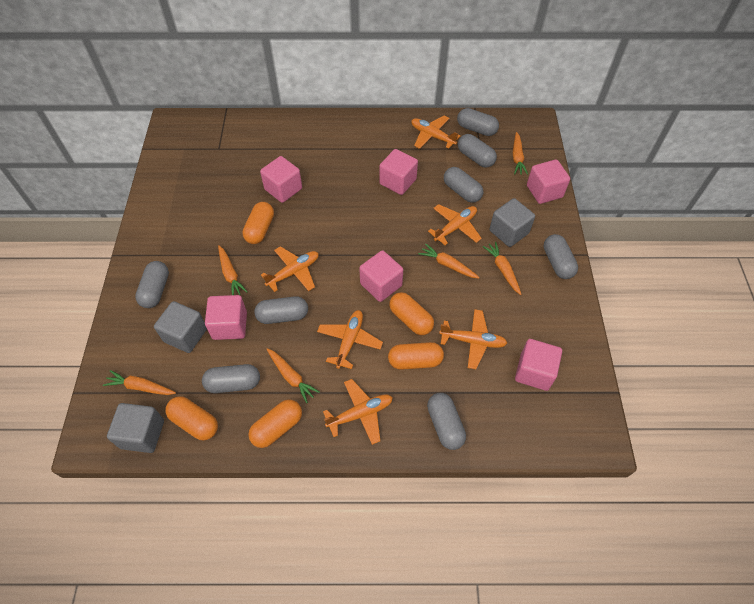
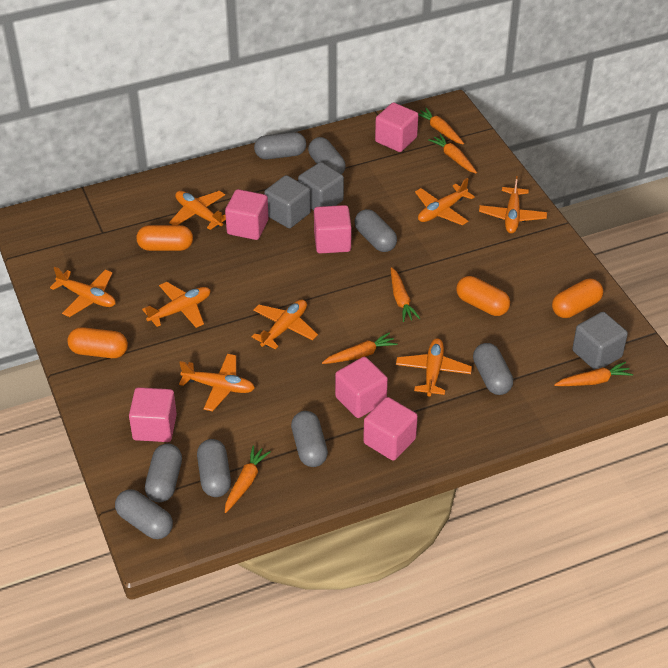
orange capsule: 5 -> 4
orange plane: 6 -> 8

